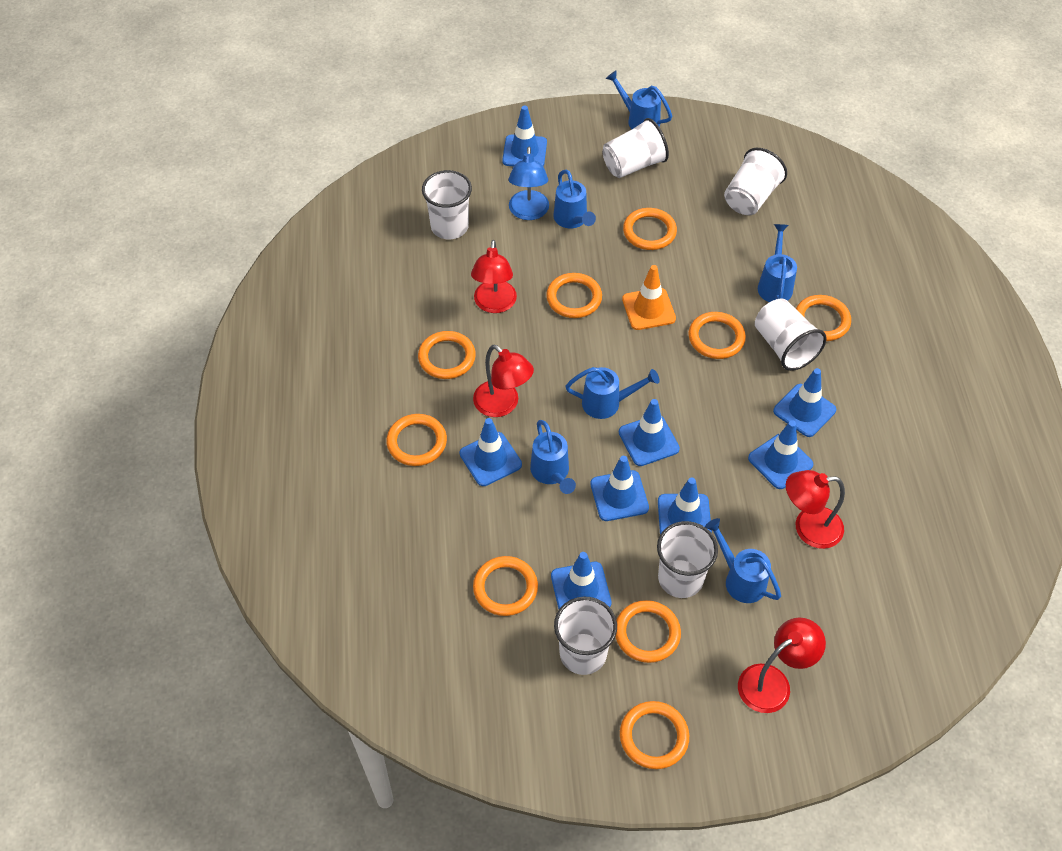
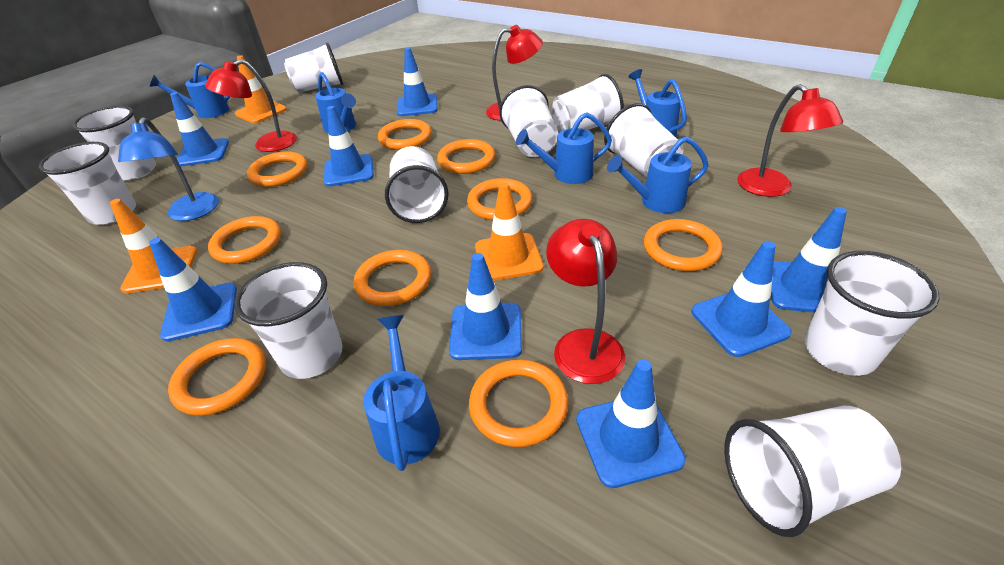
orange traffic cone: 1 -> 3
white cup: 6 -> 10

